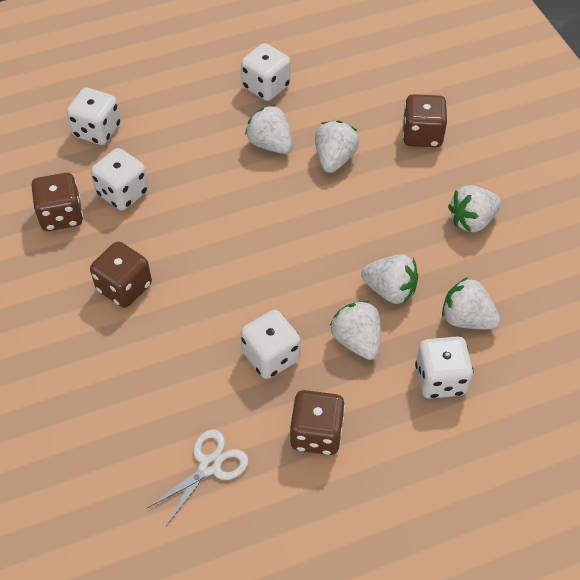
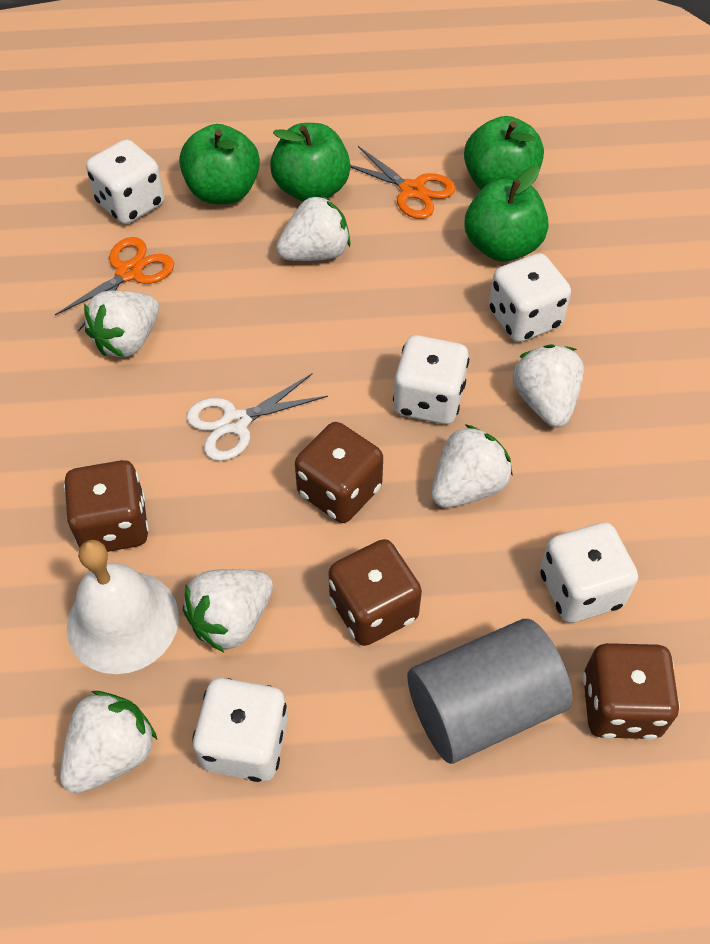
green apple: 0 -> 4
grey cylinder: 0 -> 1
orange scissors: 0 -> 2
white bell: 0 -> 1

